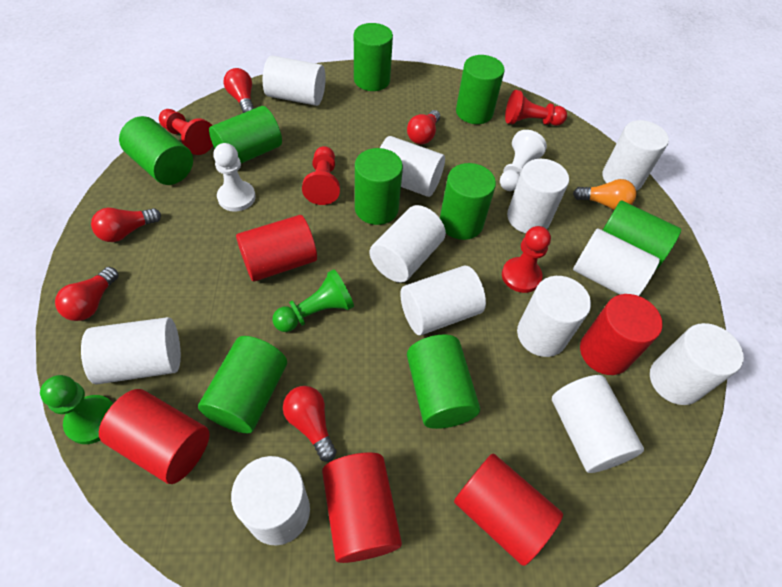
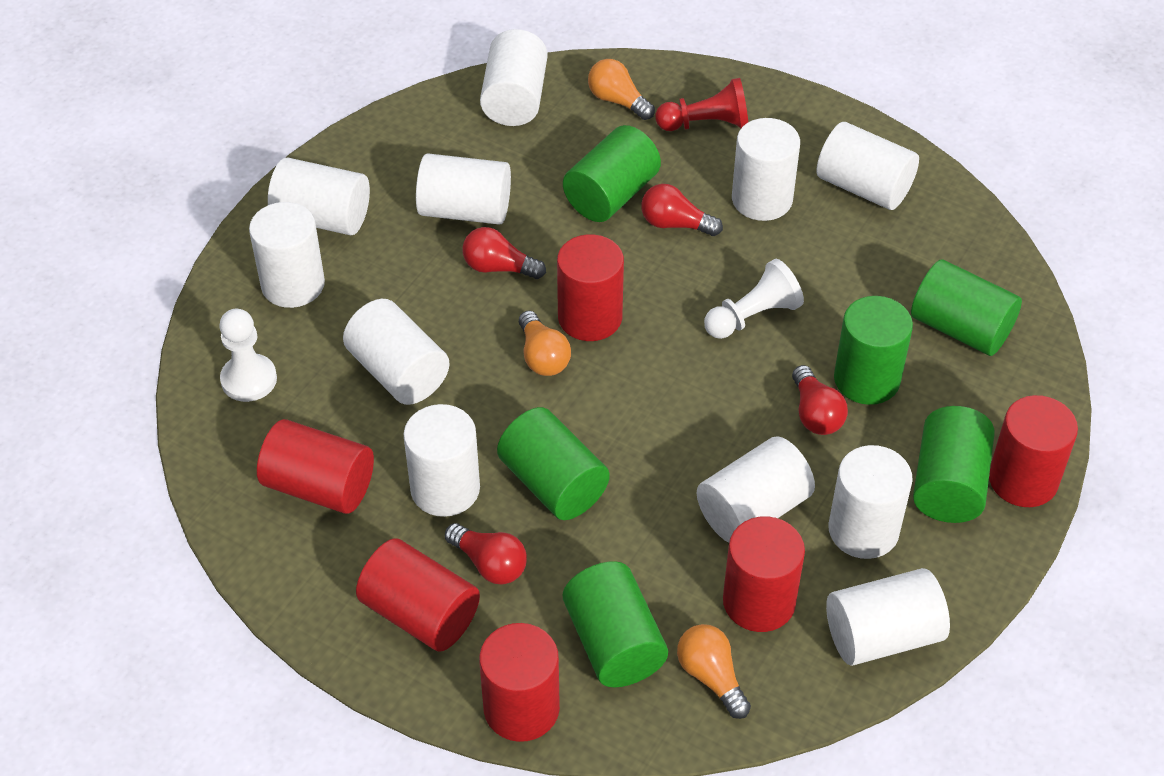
green cylinder: 9 -> 6
green pawn: 2 -> 0
orange light bulb: 1 -> 3
red cylinder: 5 -> 6
red light bulb: 5 -> 4
red pawn: 4 -> 1
white cylinder: 12 -> 11

